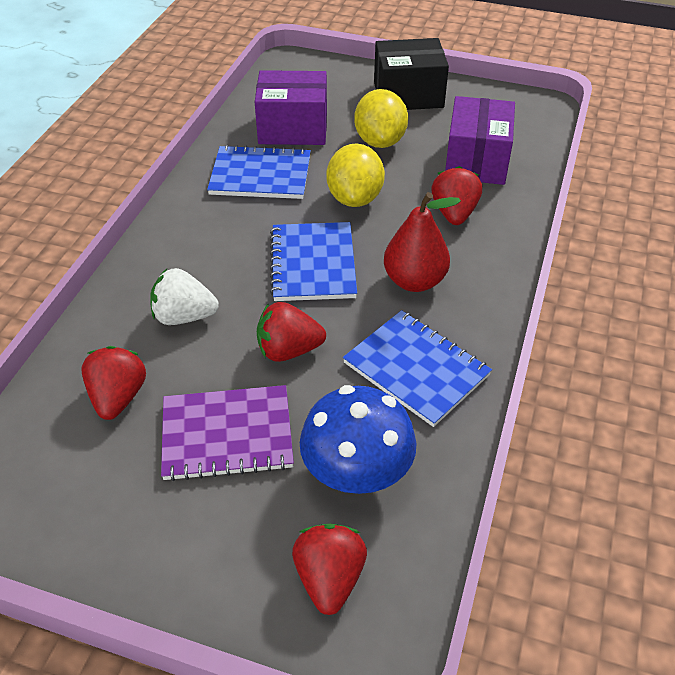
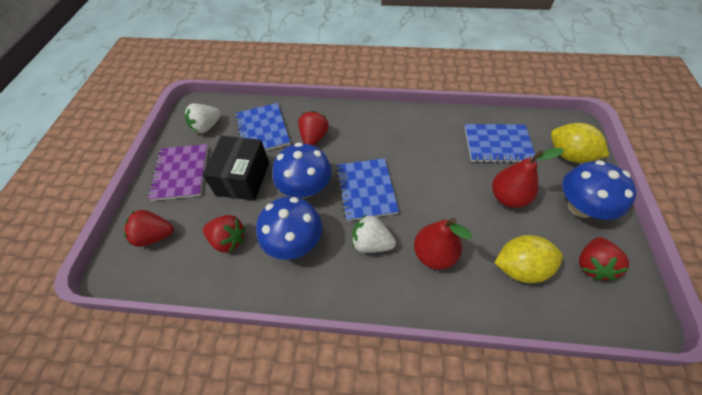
blue mushroom: 1 -> 3
purple box: 2 -> 0
red pear: 1 -> 2
white strawberry: 1 -> 2

